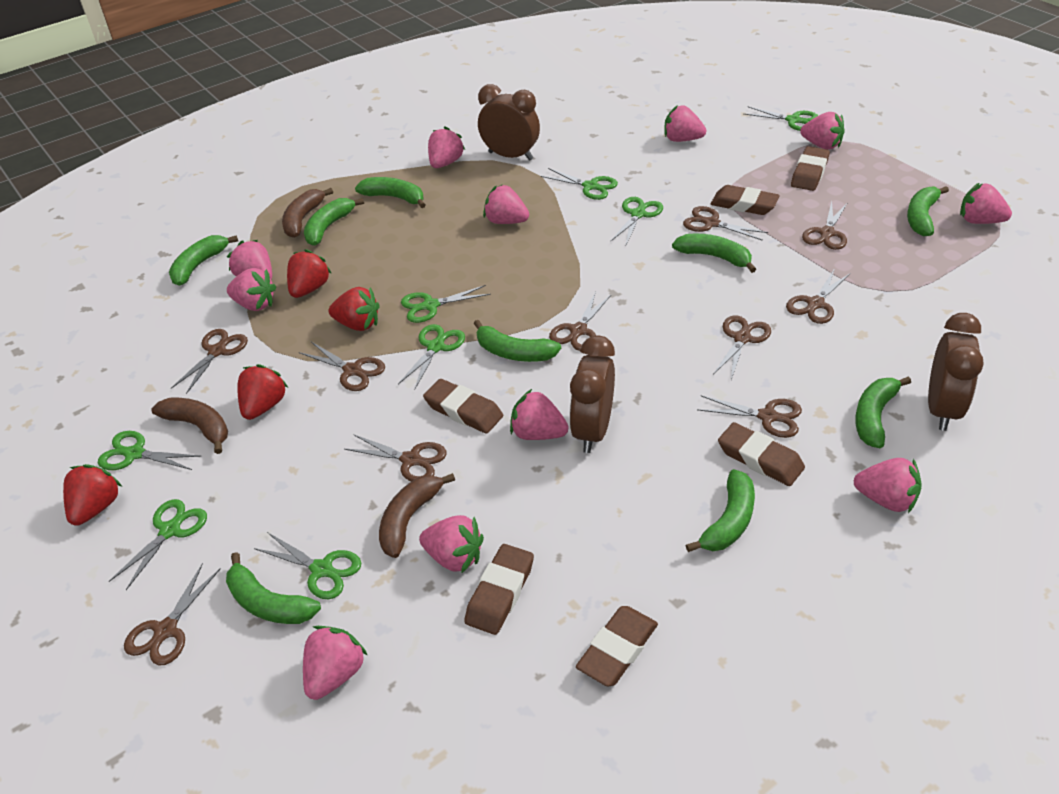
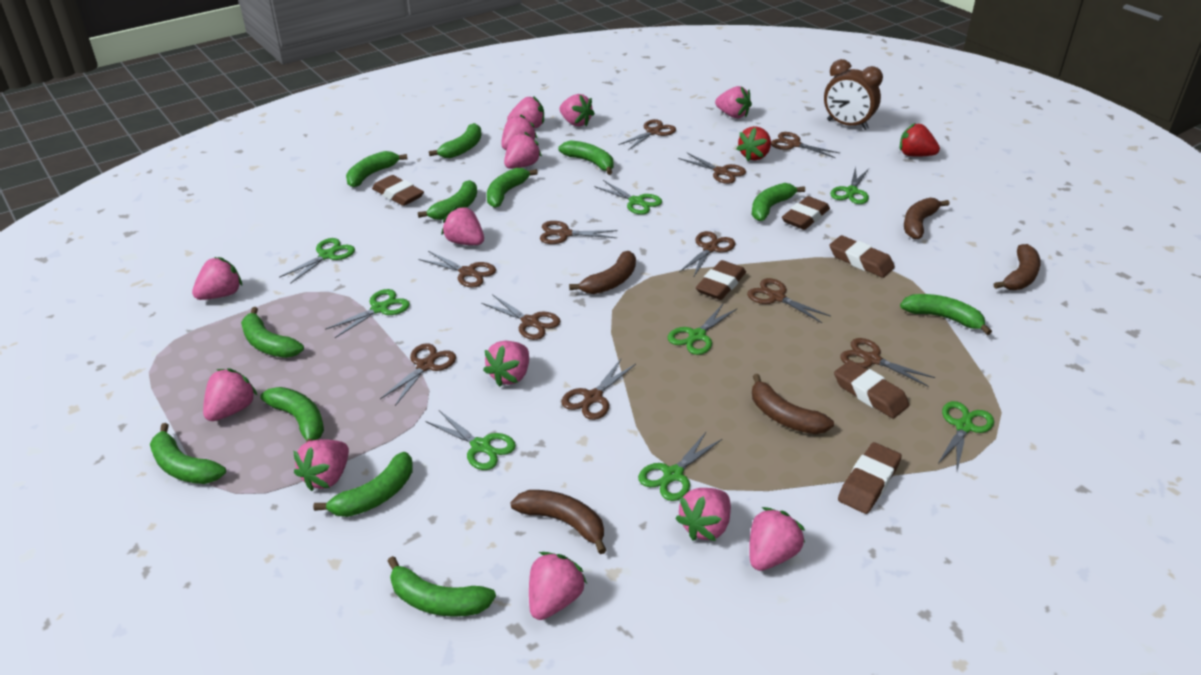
brown banana: 3 -> 5
brown clock: 3 -> 1
brown scissors: 10 -> 11
green banana: 9 -> 12
pink strawberry: 11 -> 13
red strawberry: 4 -> 2

